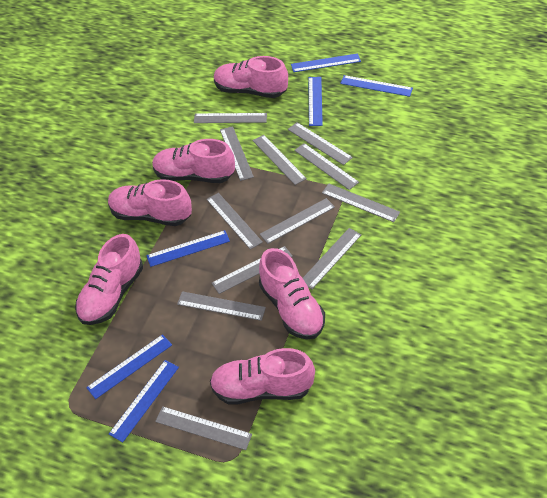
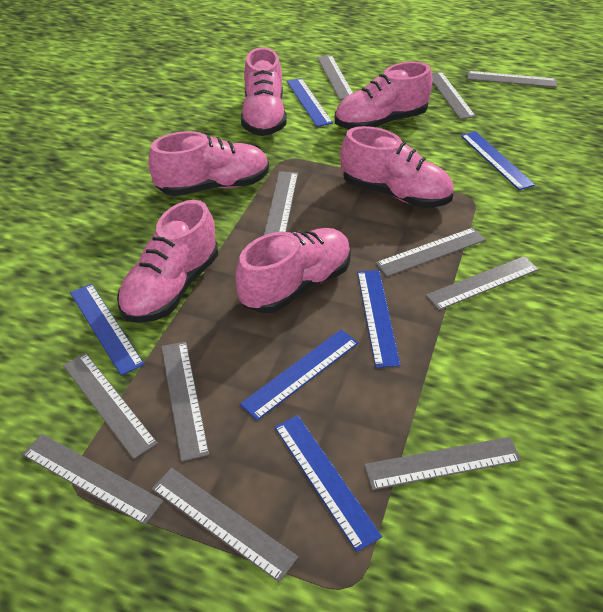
grey ruler: 12 -> 11

